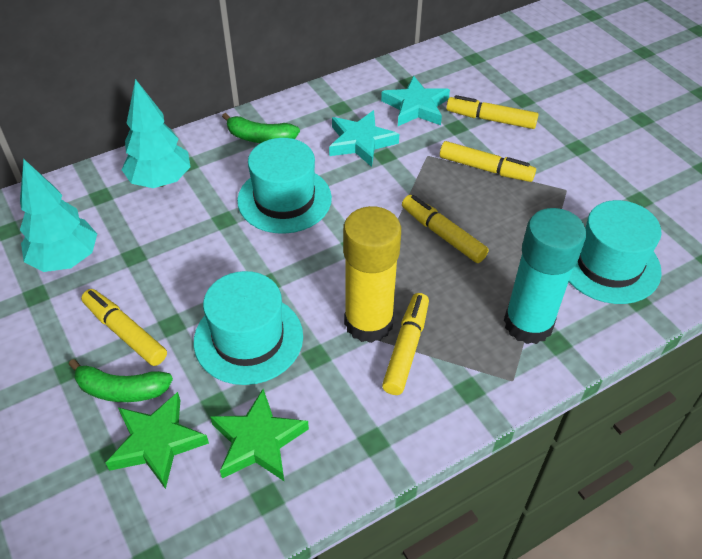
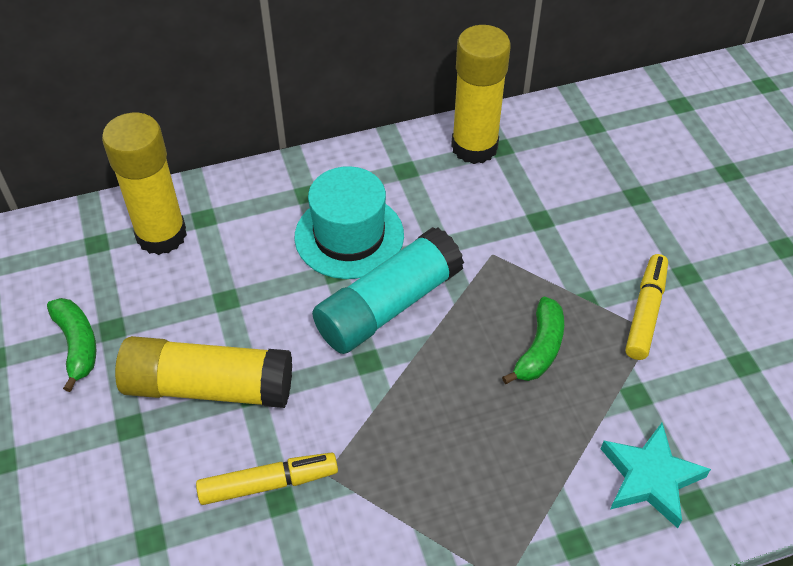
green star: 2 -> 0
turquoise hat: 3 -> 1
turquoise star: 2 -> 1
turquoise tree: 2 -> 0
yellow glue stick: 1 -> 3
yellow marker: 5 -> 2

